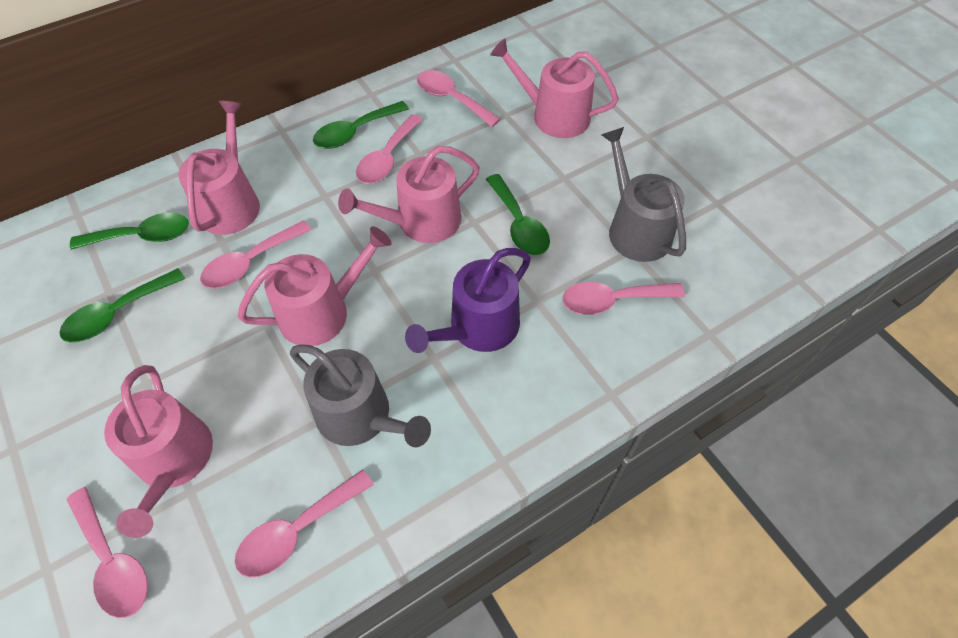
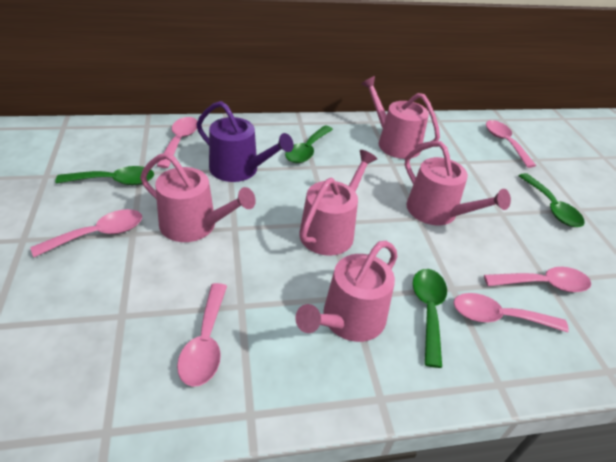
grey watering can: 2 -> 0

